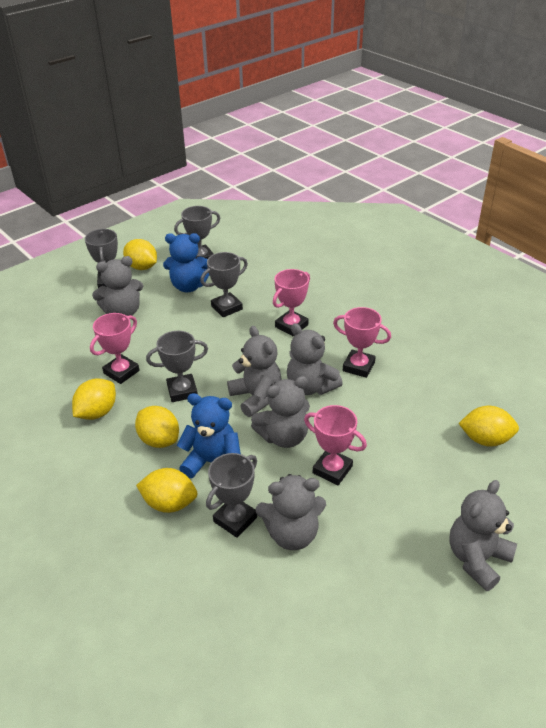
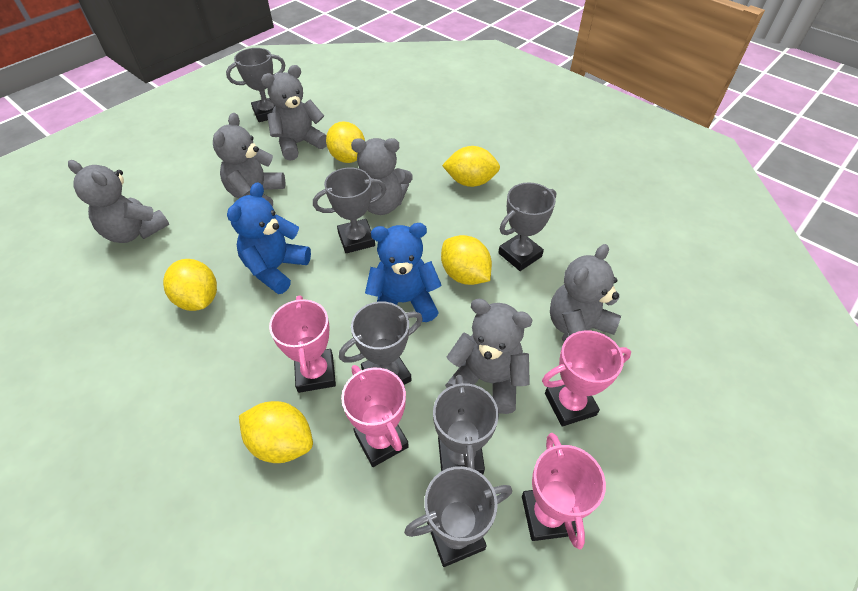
grey trophy: 5 -> 6

